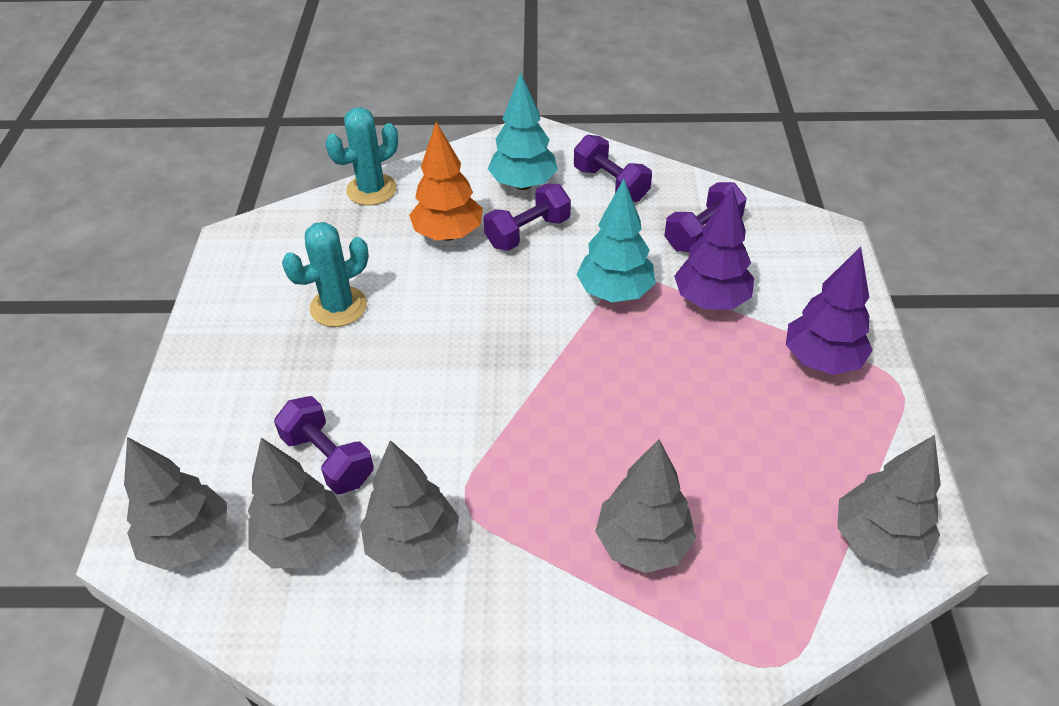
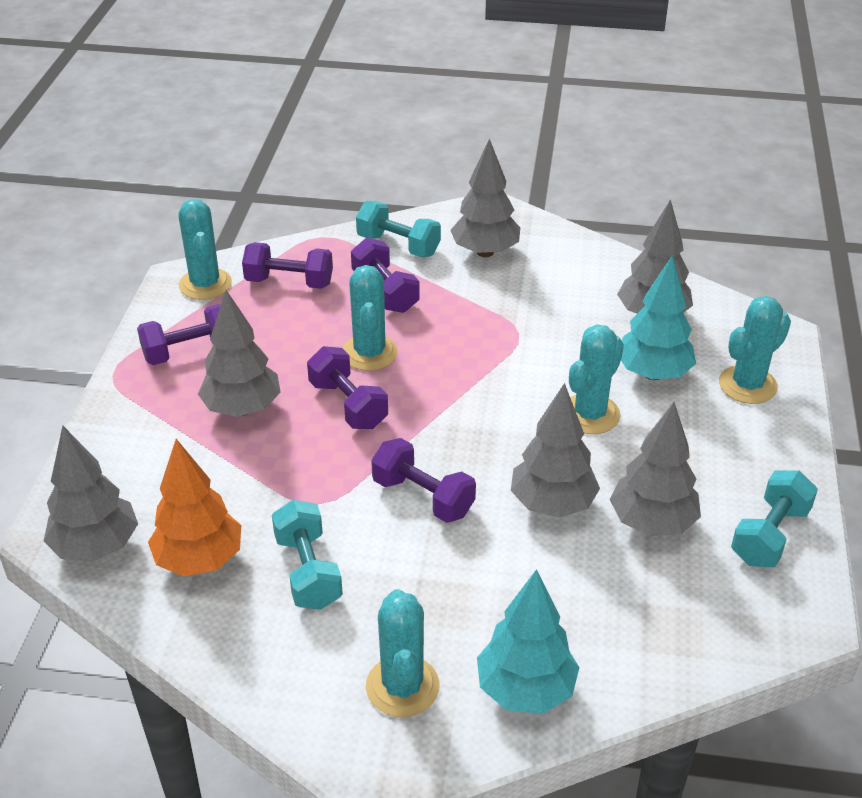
grey tree: 5 -> 6
purple dumbbell: 4 -> 5
purple tree: 2 -> 0
turquoise cactus: 2 -> 5
turquoise dumbbell: 0 -> 3

